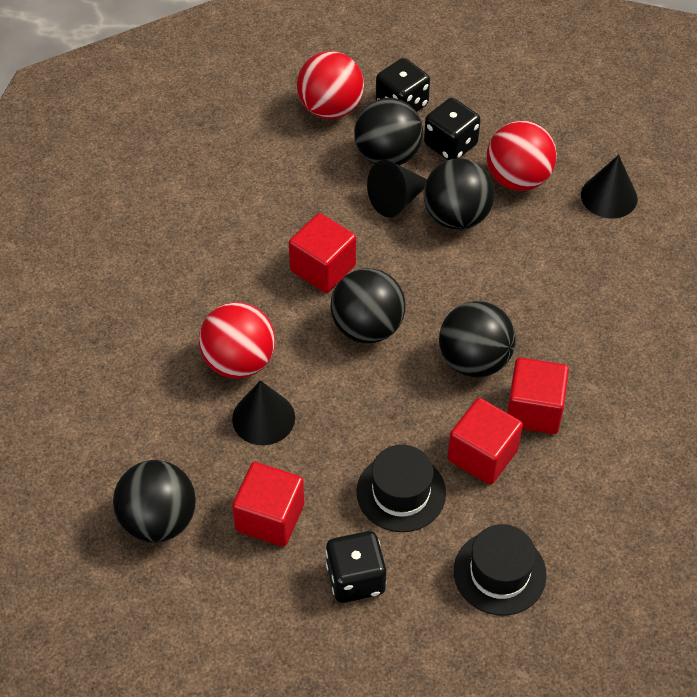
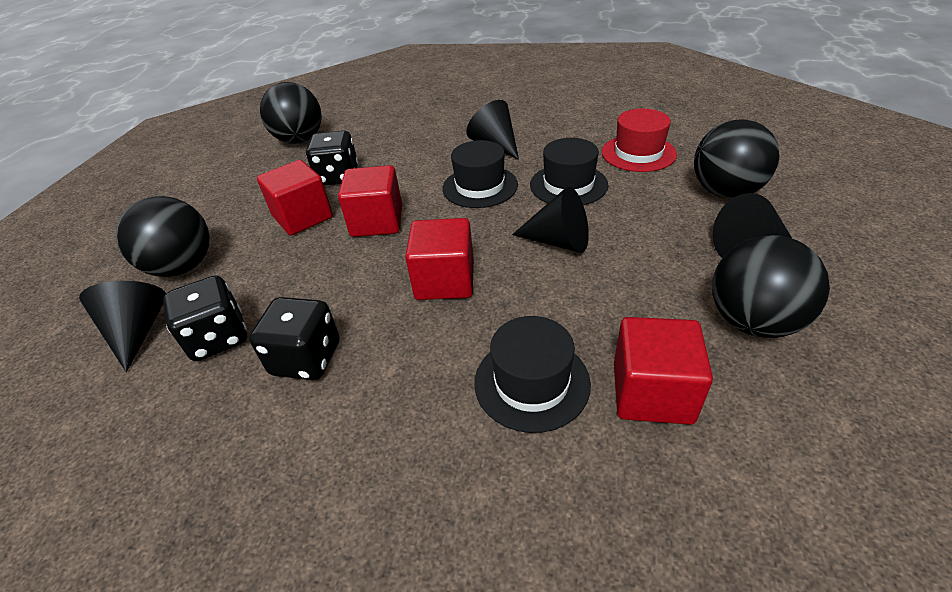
black ball: 5 -> 4
black cone: 3 -> 4
black hat: 2 -> 3
red ball: 3 -> 0
red hat: 0 -> 1

